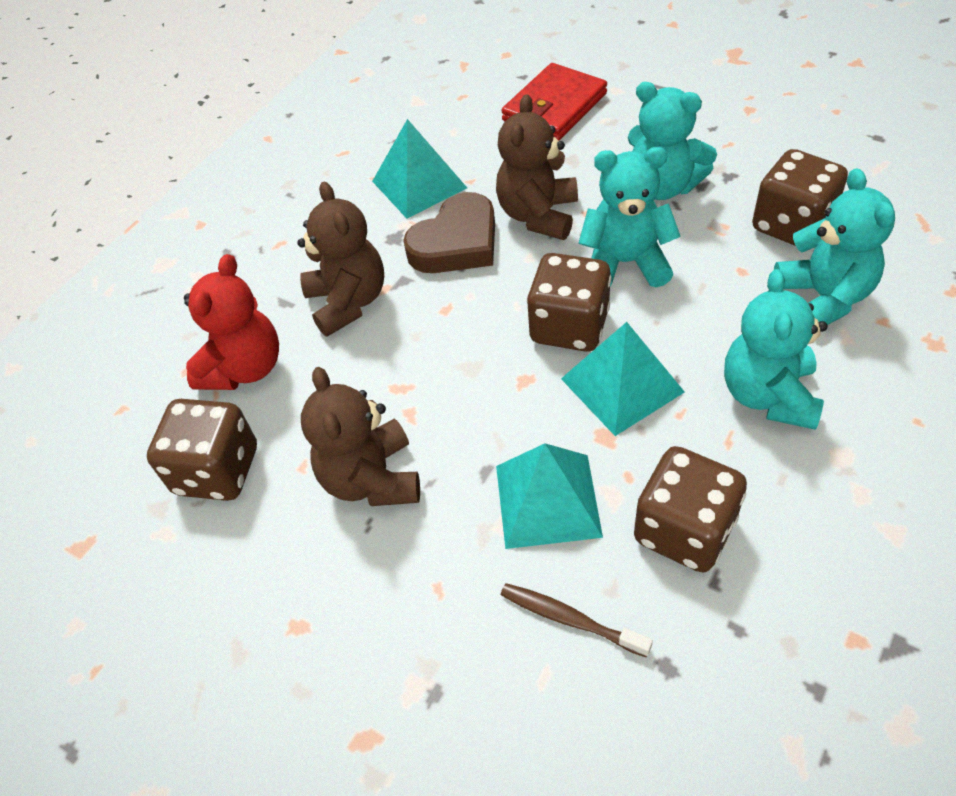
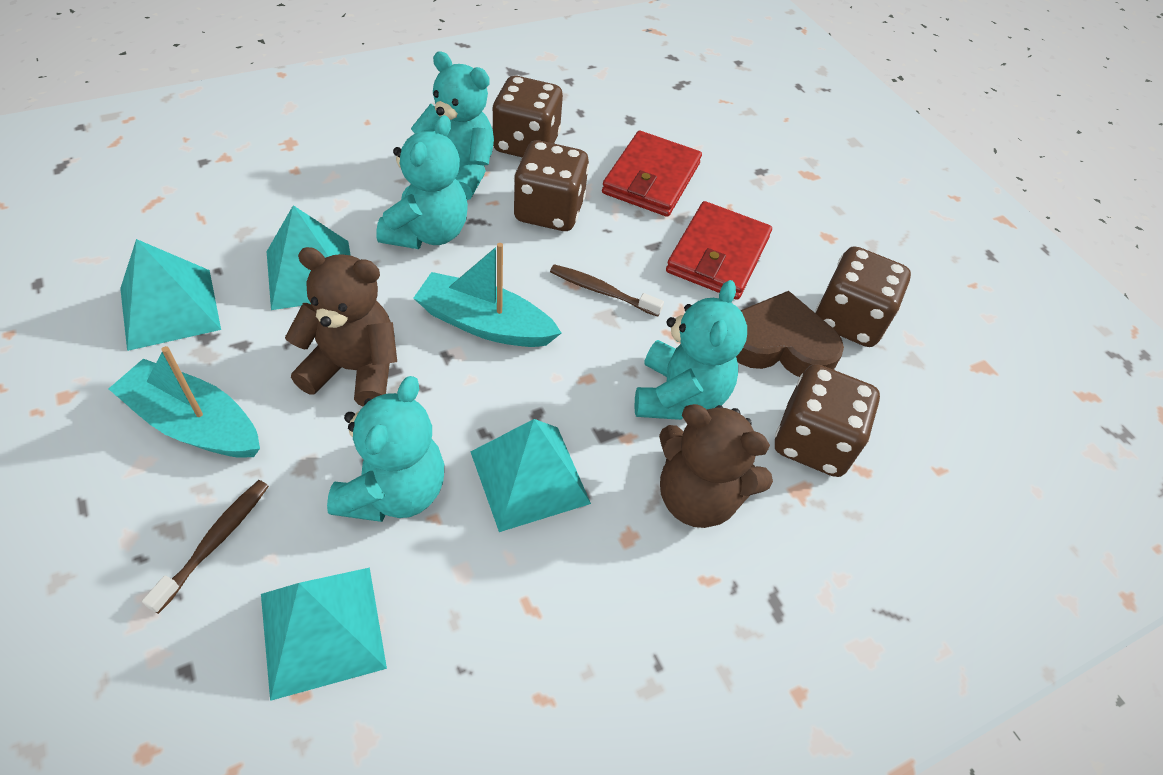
brown teddy bear: 3 -> 2
brown toothbrush: 1 -> 2
red teddy bear: 1 -> 0
red wallet: 1 -> 2
turquoise boat: 0 -> 2
turquoise pyramid: 3 -> 4

